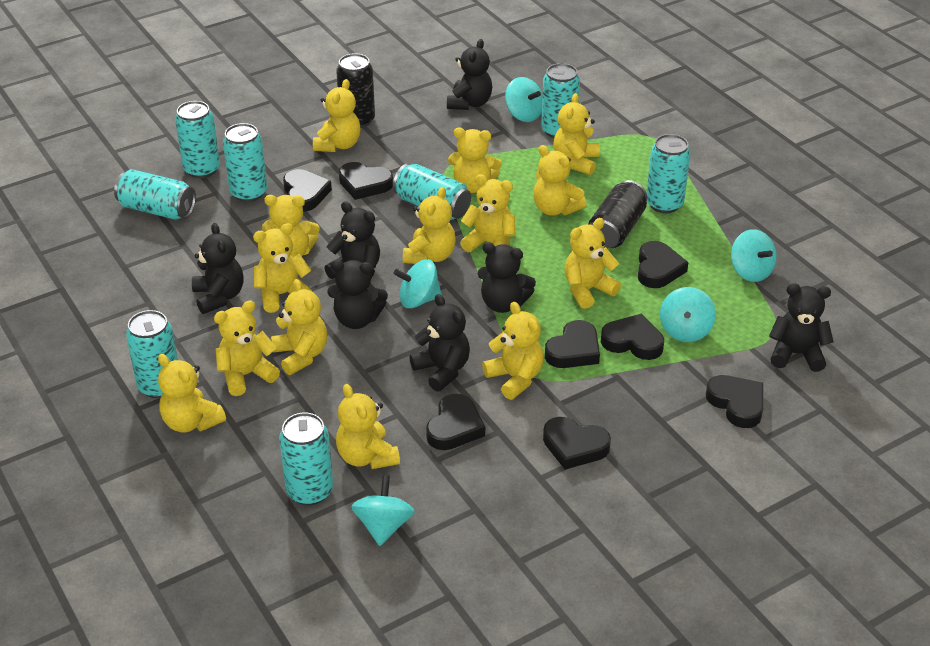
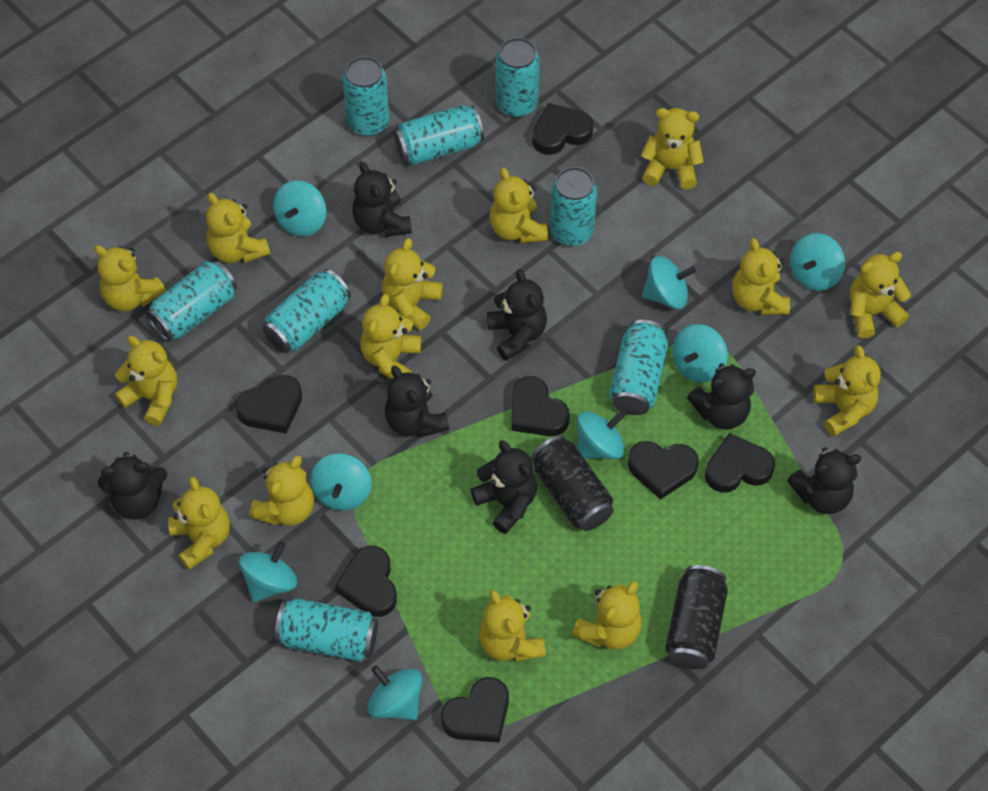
black heart: 8 -> 7
turquoise spinning top: 5 -> 8

